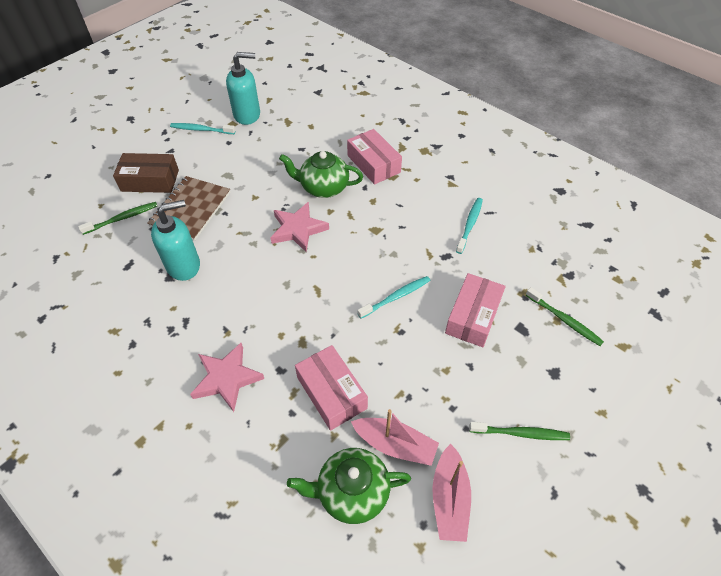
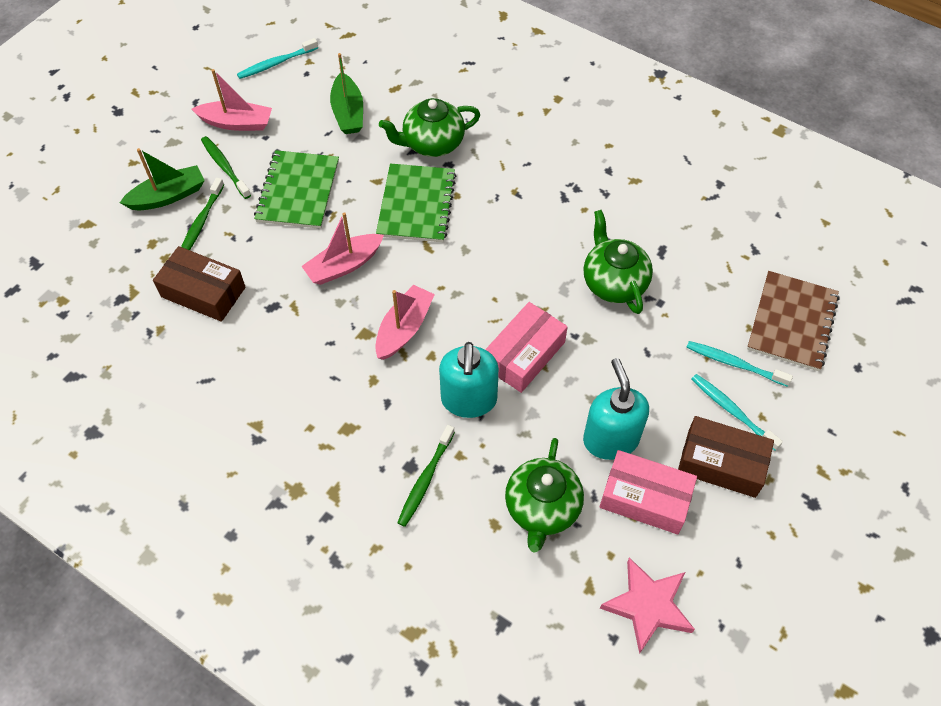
brown box: 1 -> 2
green boat: 0 -> 2
green notebook: 0 -> 2
green teapot: 2 -> 3
pink boat: 2 -> 3
pink box: 3 -> 2
pink star: 2 -> 1

